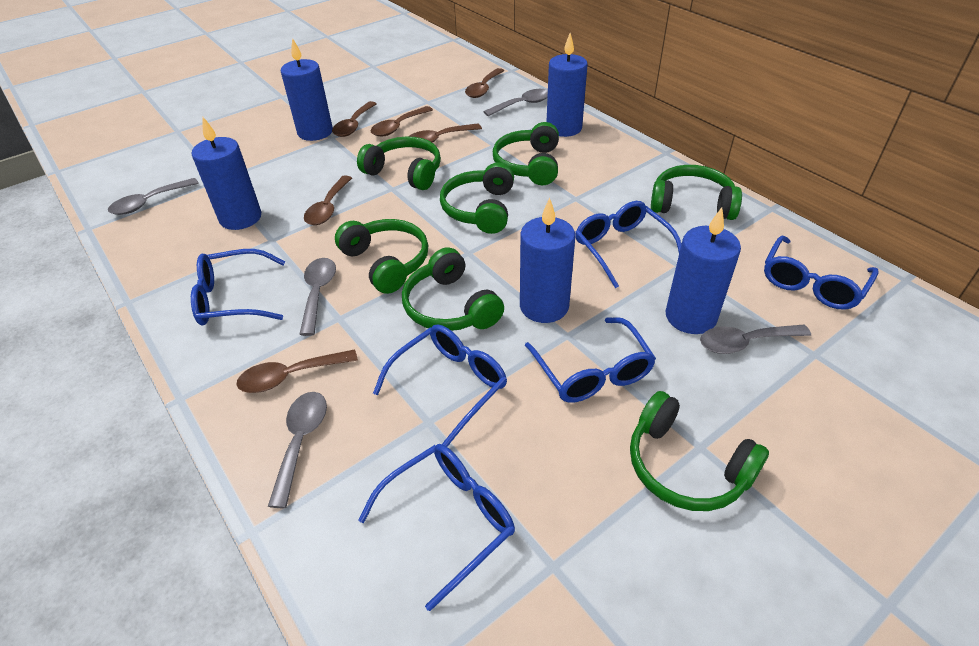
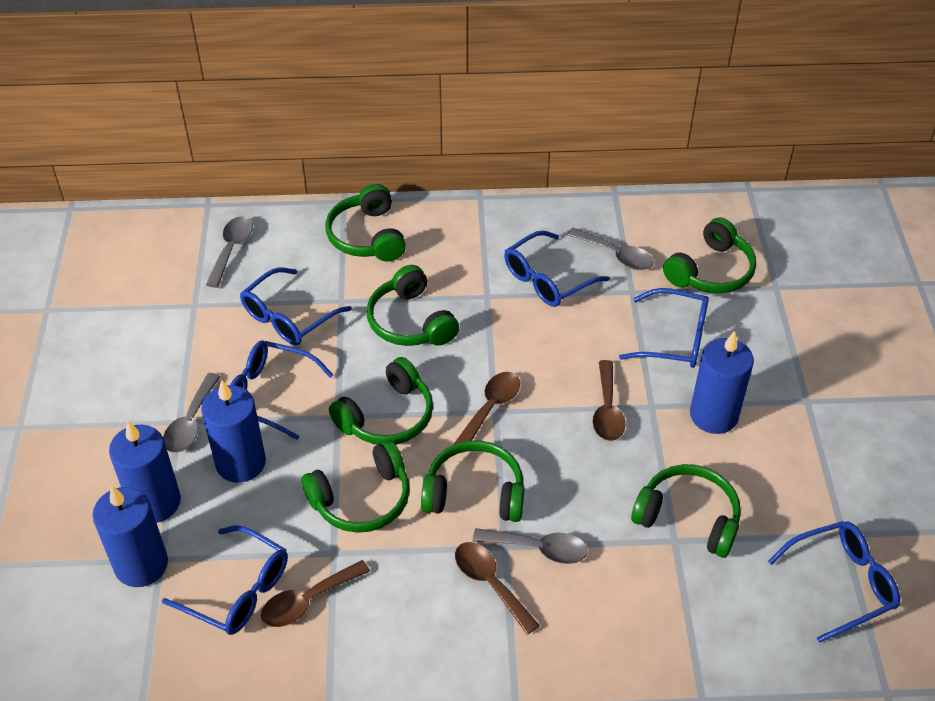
blue candle: 5 -> 4
brown spoon: 6 -> 4
grey spoon: 5 -> 4

